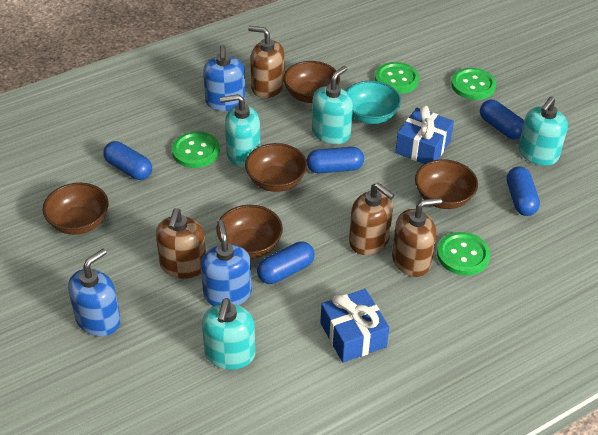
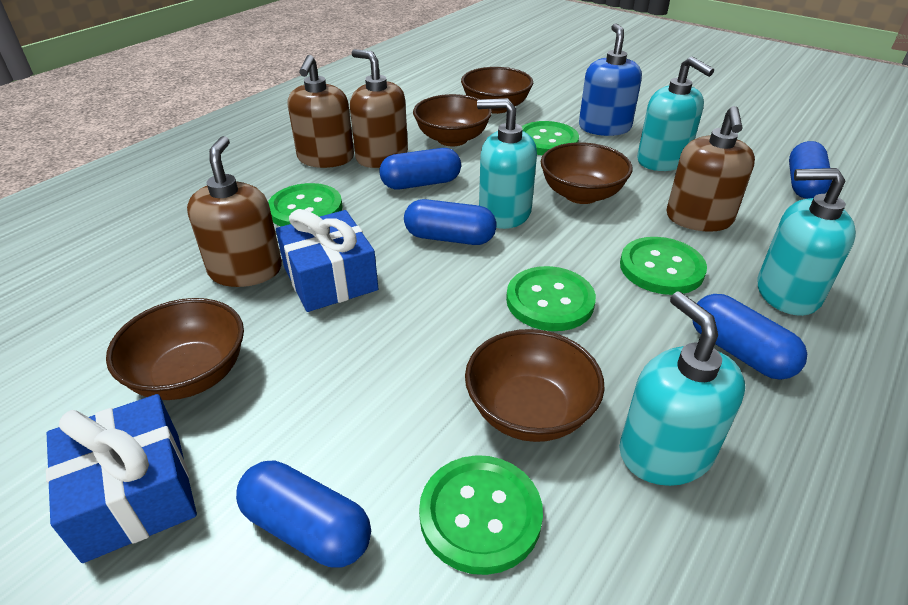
blue soap dispenser: 3 -> 1
green button: 4 -> 5
turquoise bowl: 1 -> 0

